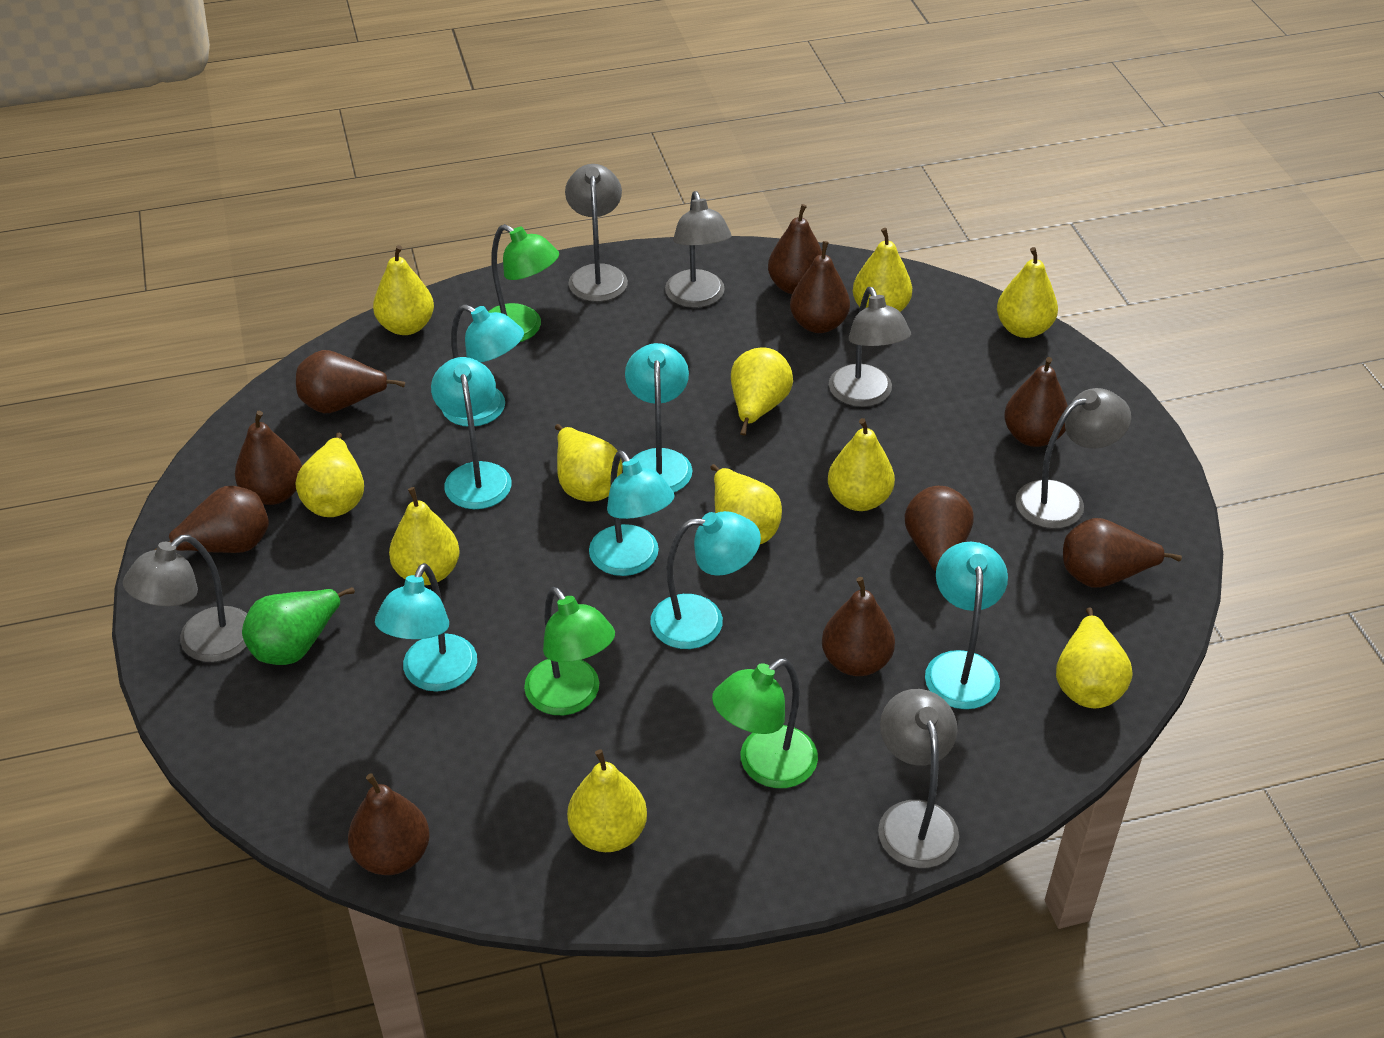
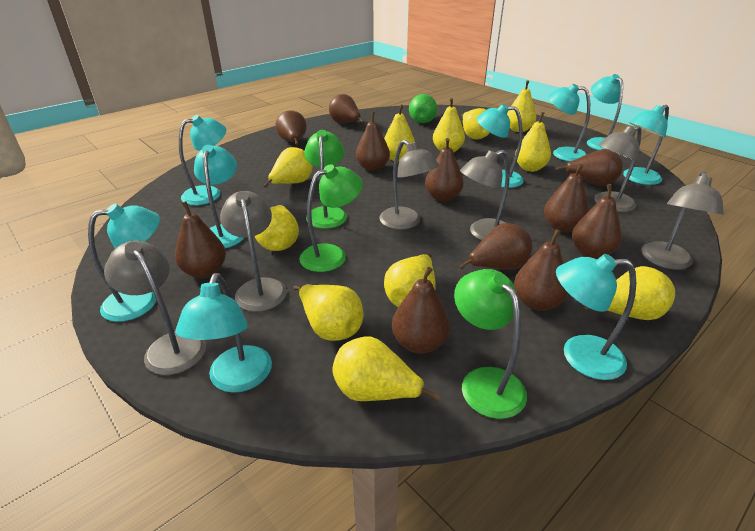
brown pear: 10 -> 11
turquoise lamp: 7 -> 9

